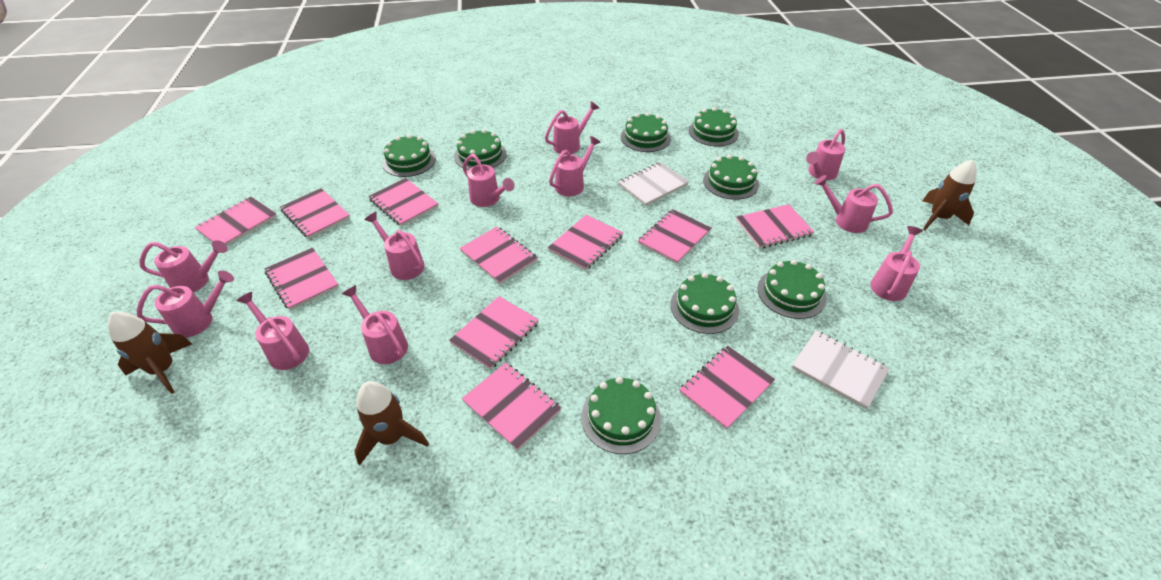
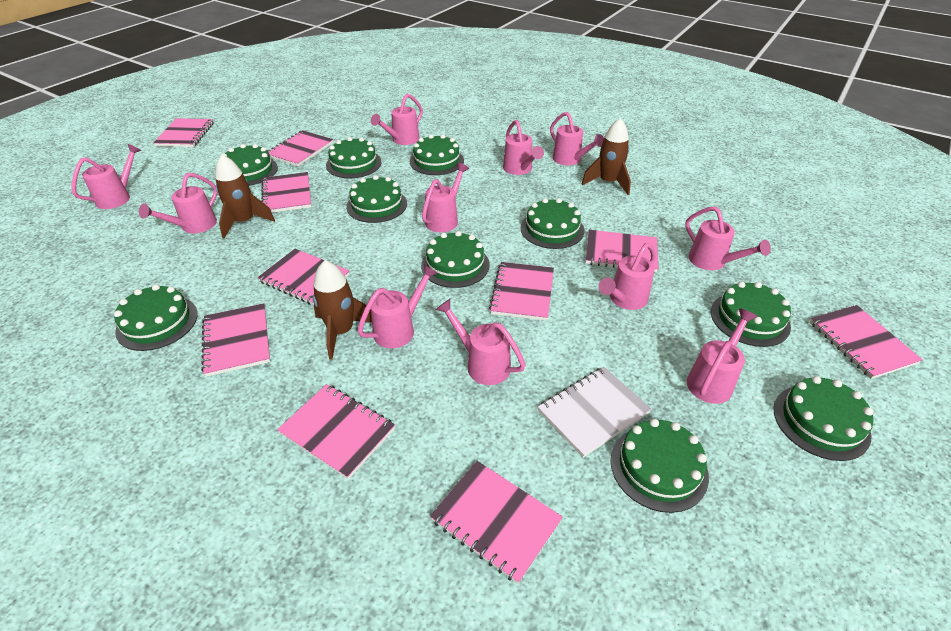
green cake: 8 -> 10
pink notebook: 11 -> 10
white notebook: 2 -> 1

